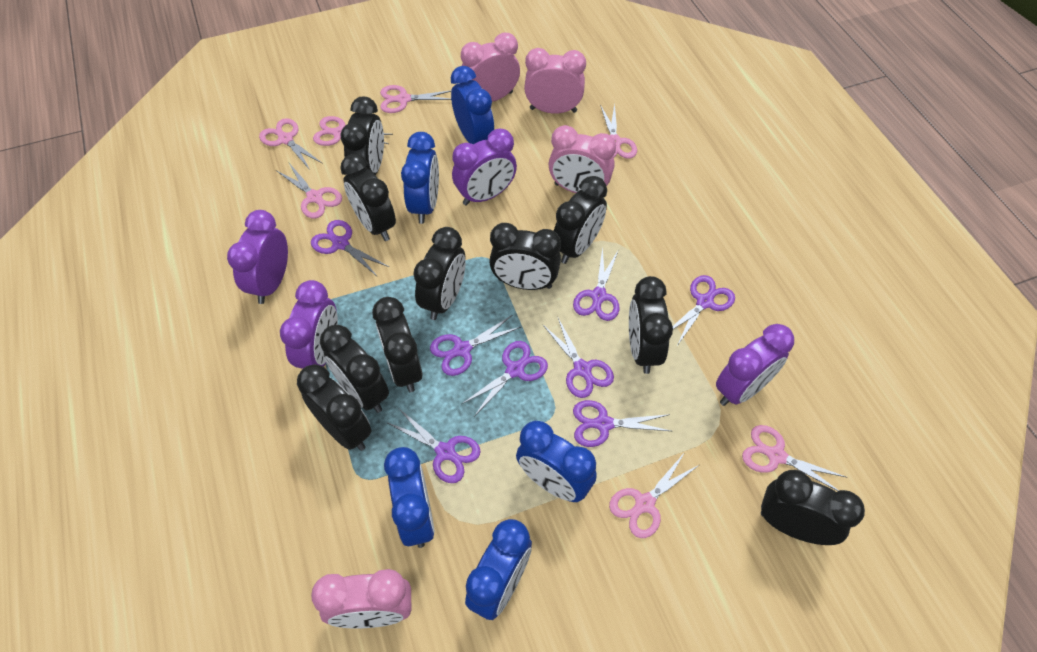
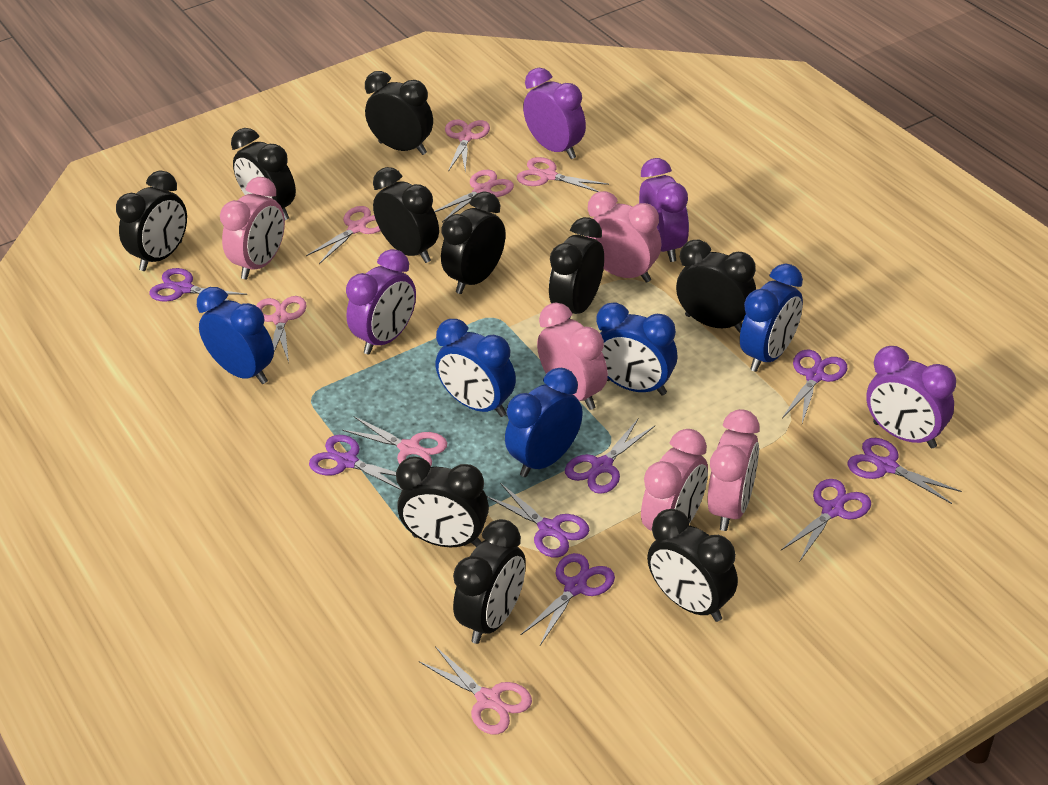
pink clock: 4 -> 5

